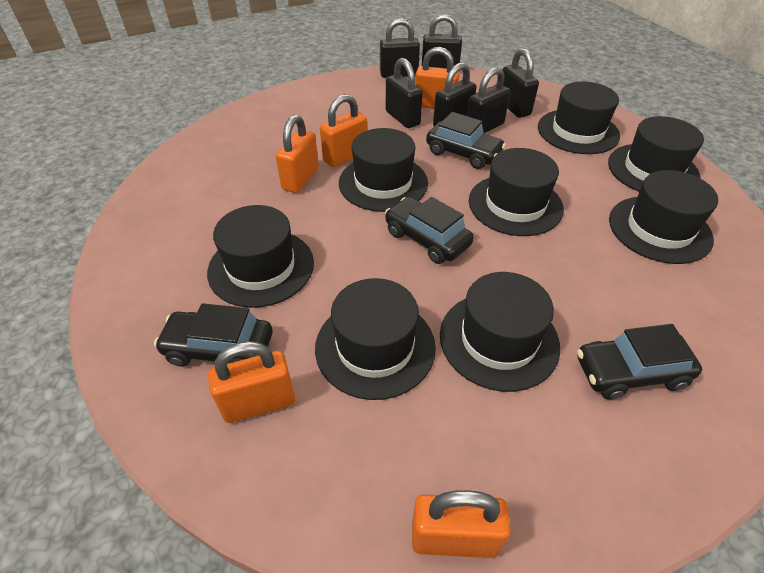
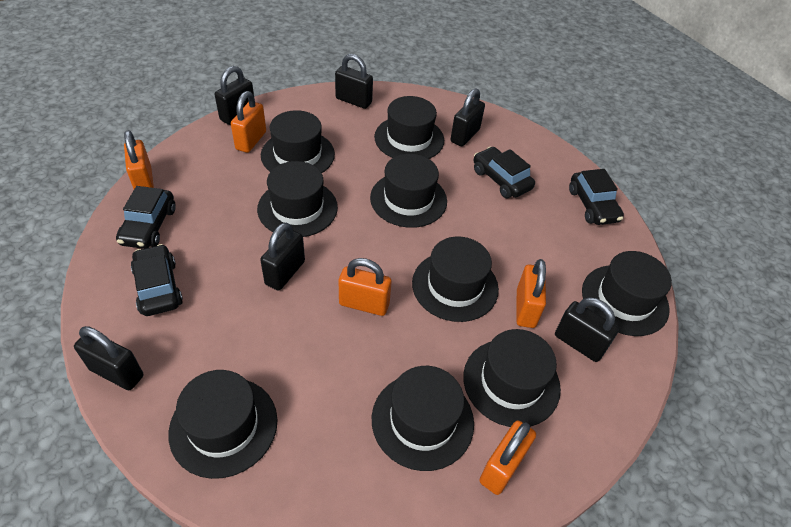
black hat: 8 -> 9

